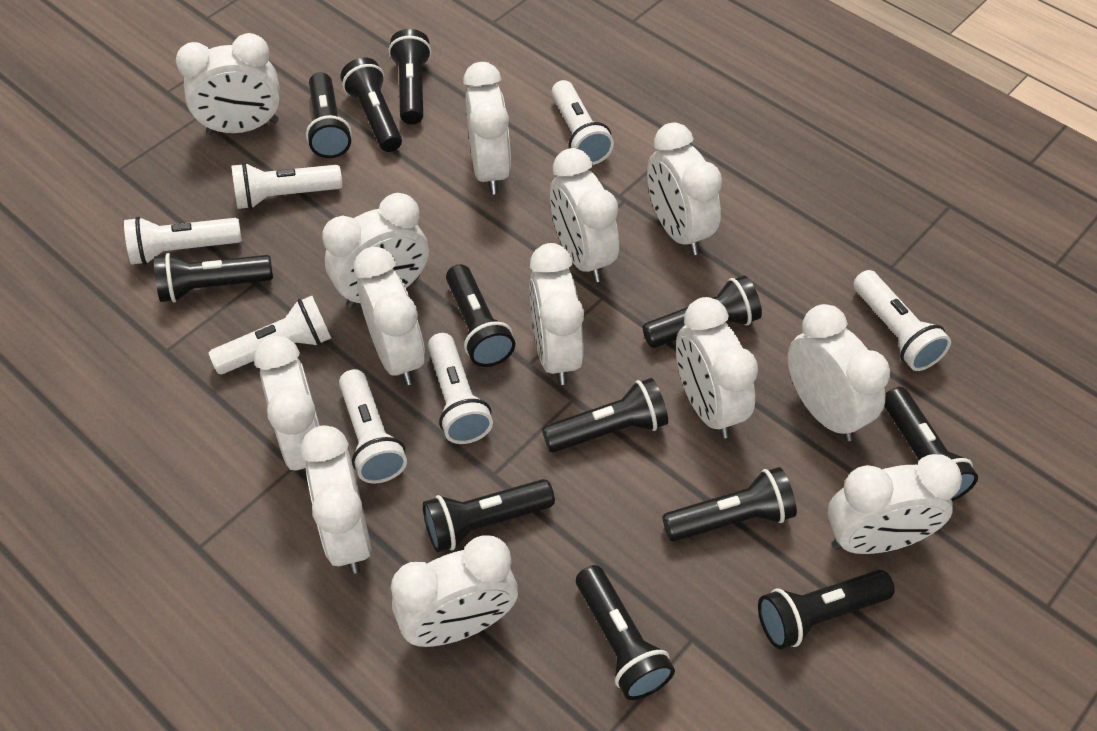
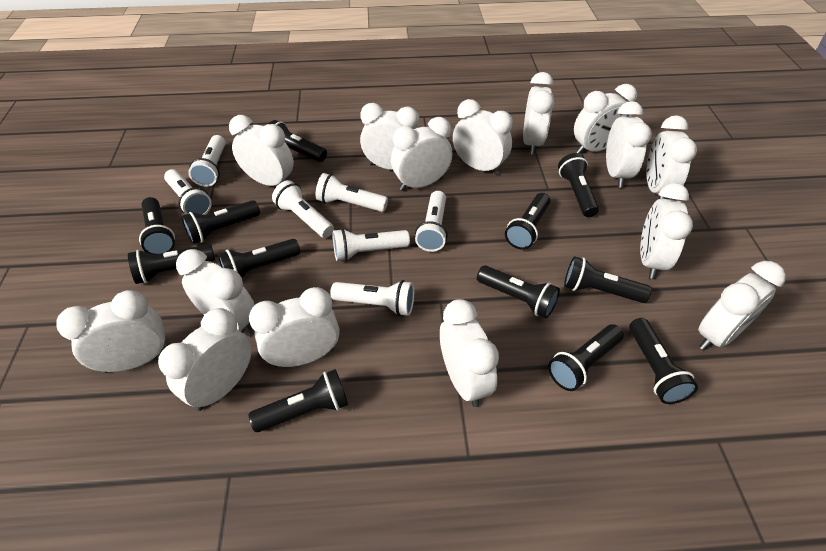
white clock: 13 -> 15

